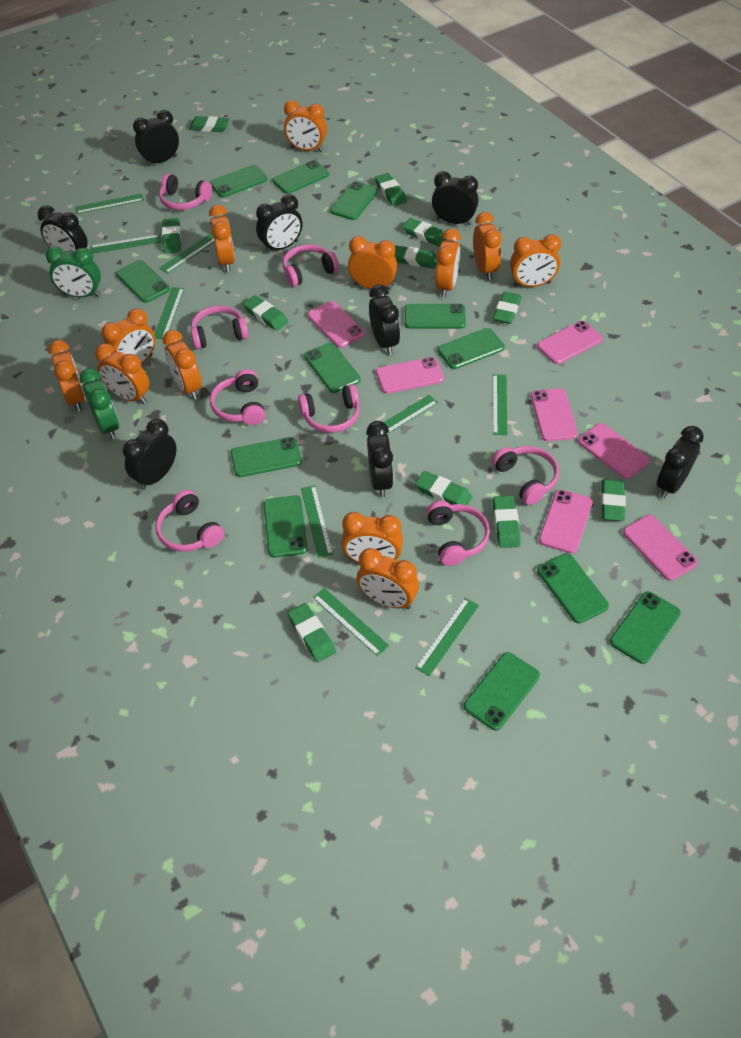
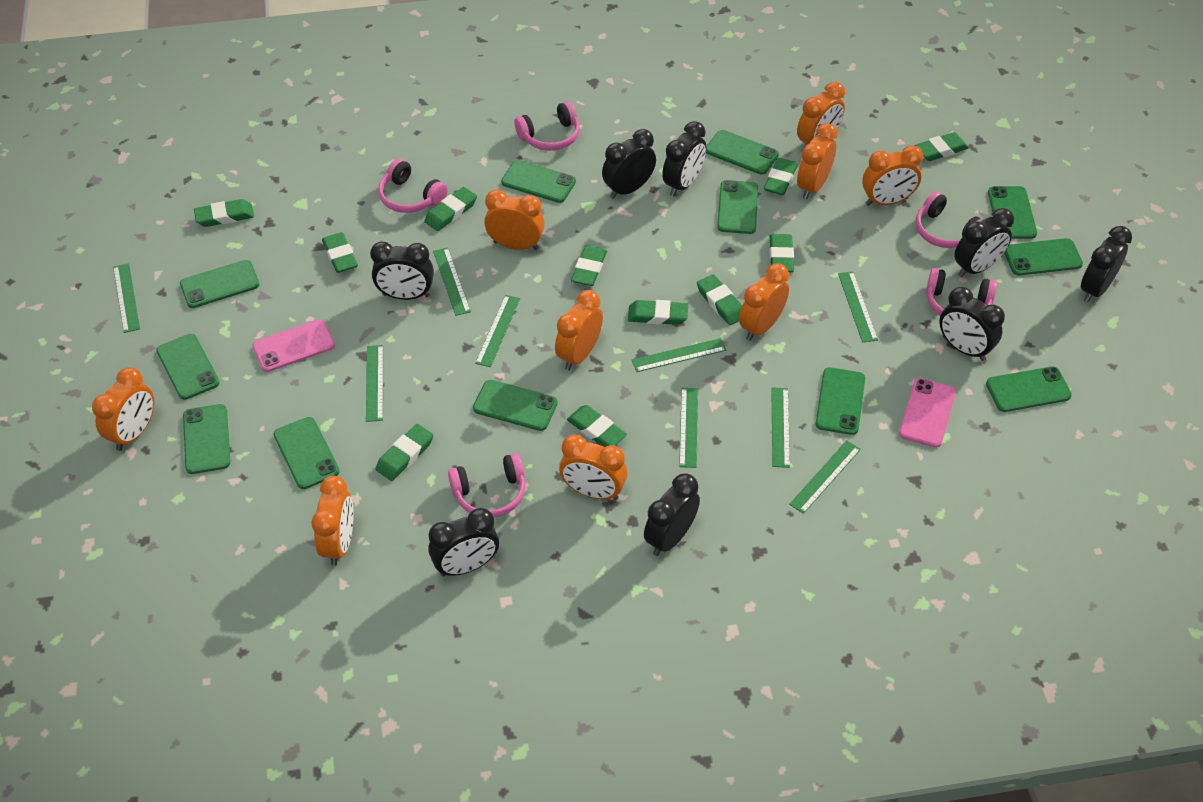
green clock: 2 -> 0
orange clock: 12 -> 9
pink headphones: 8 -> 5
pink phone: 7 -> 2

